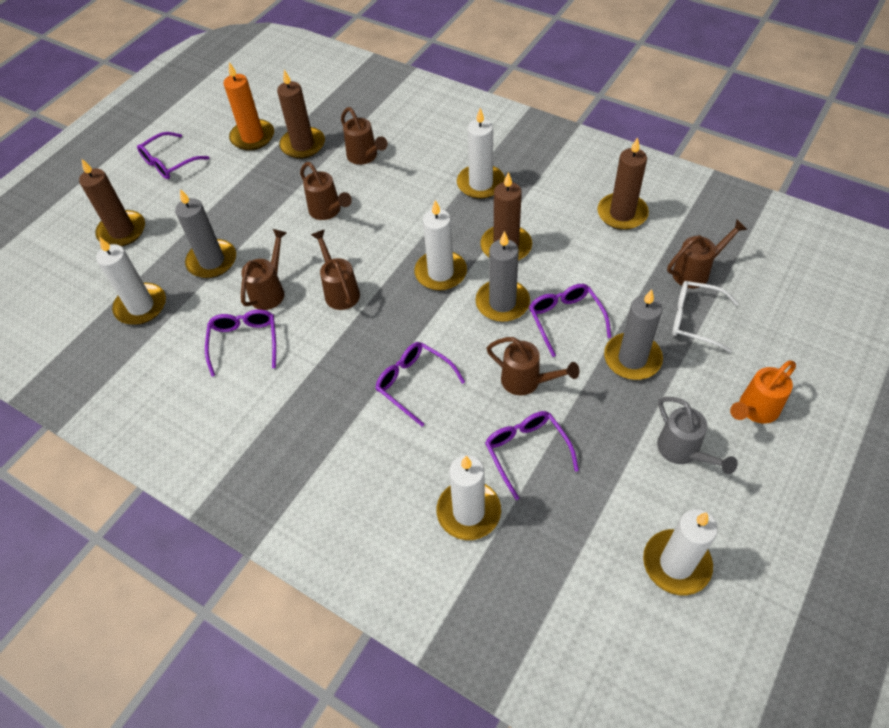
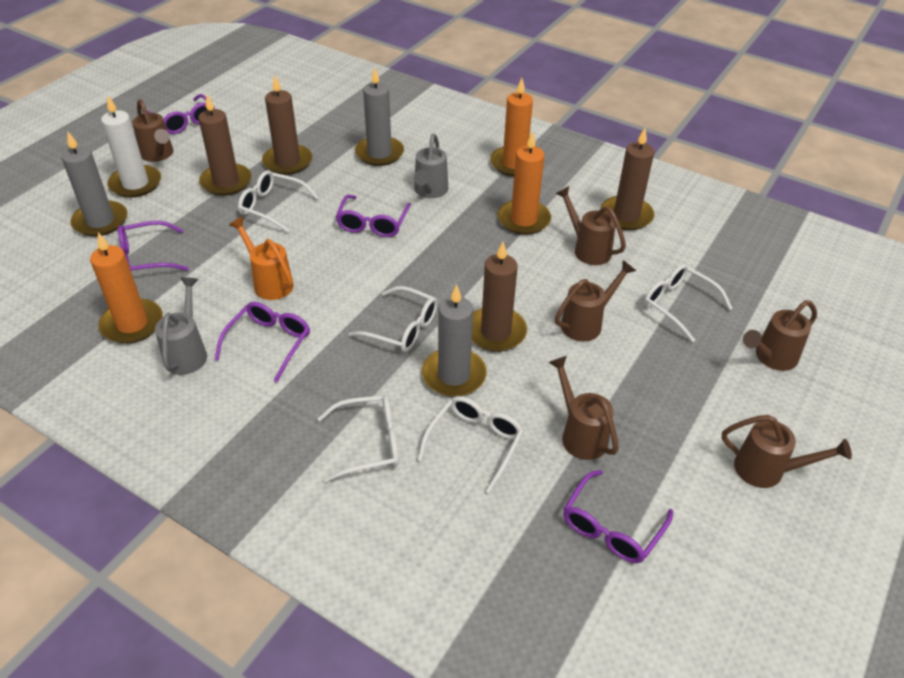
grey watering can: 1 -> 2
orange candle: 1 -> 3
white candle: 5 -> 1
white glasses: 1 -> 5

